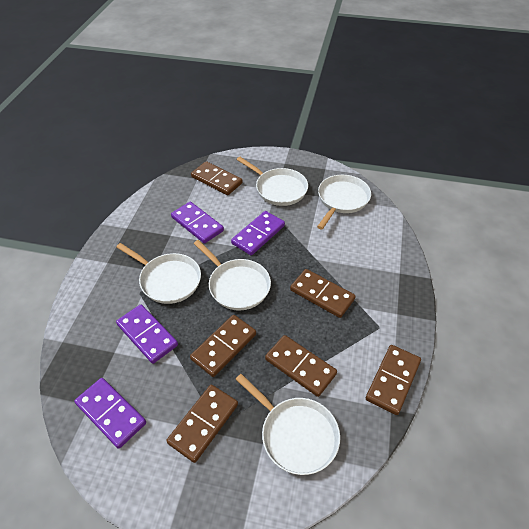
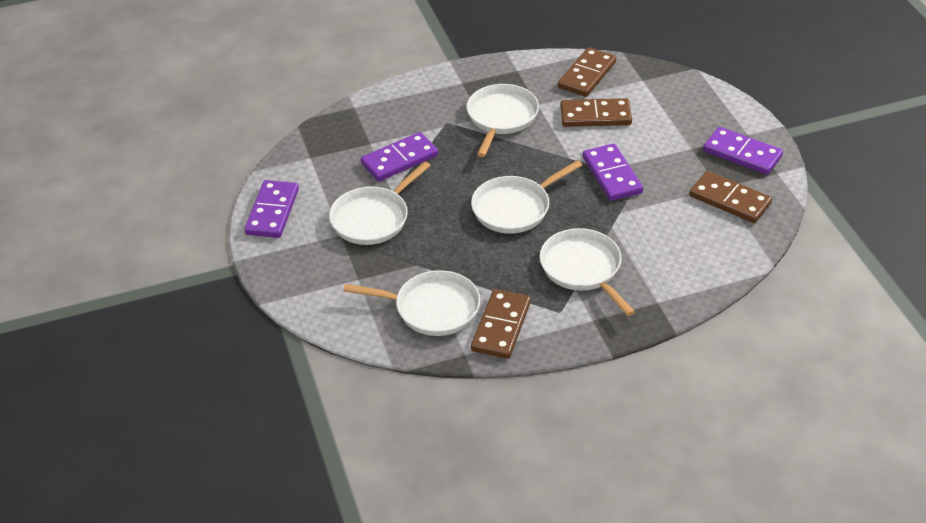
brown domino: 6 -> 4

